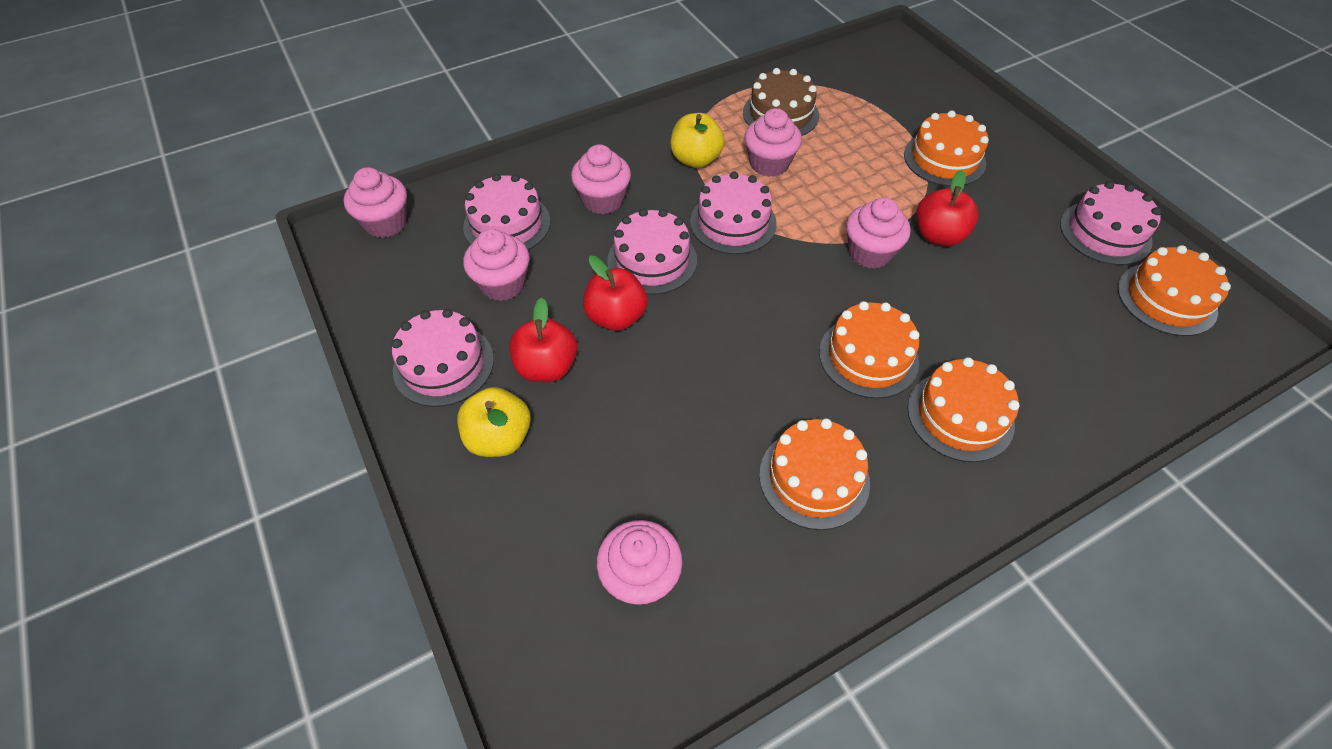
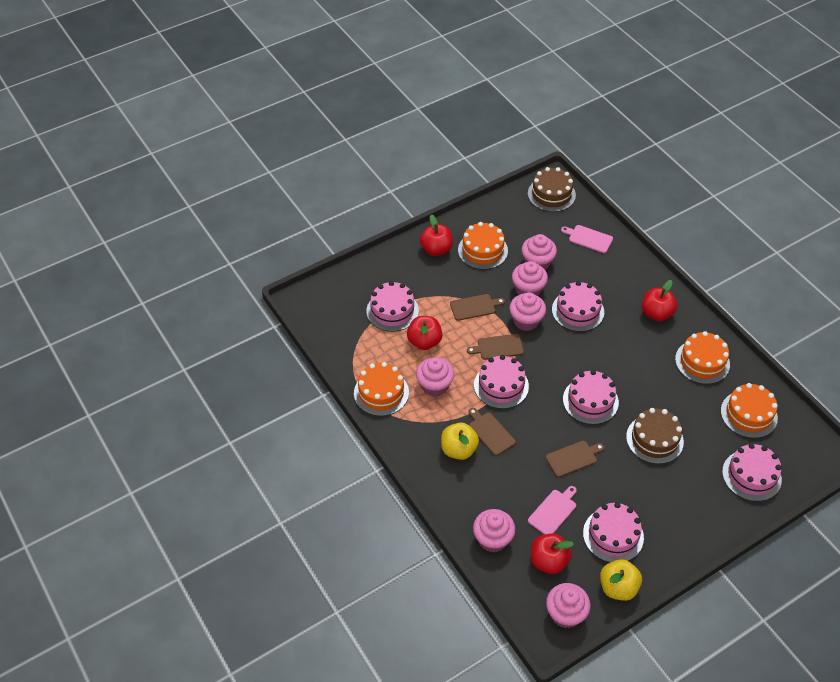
brown cake: 1 -> 2
brown cutting board: 0 -> 4
orange cake: 5 -> 4
pink cake: 5 -> 6
pink cutting board: 0 -> 2
red apple: 3 -> 4

